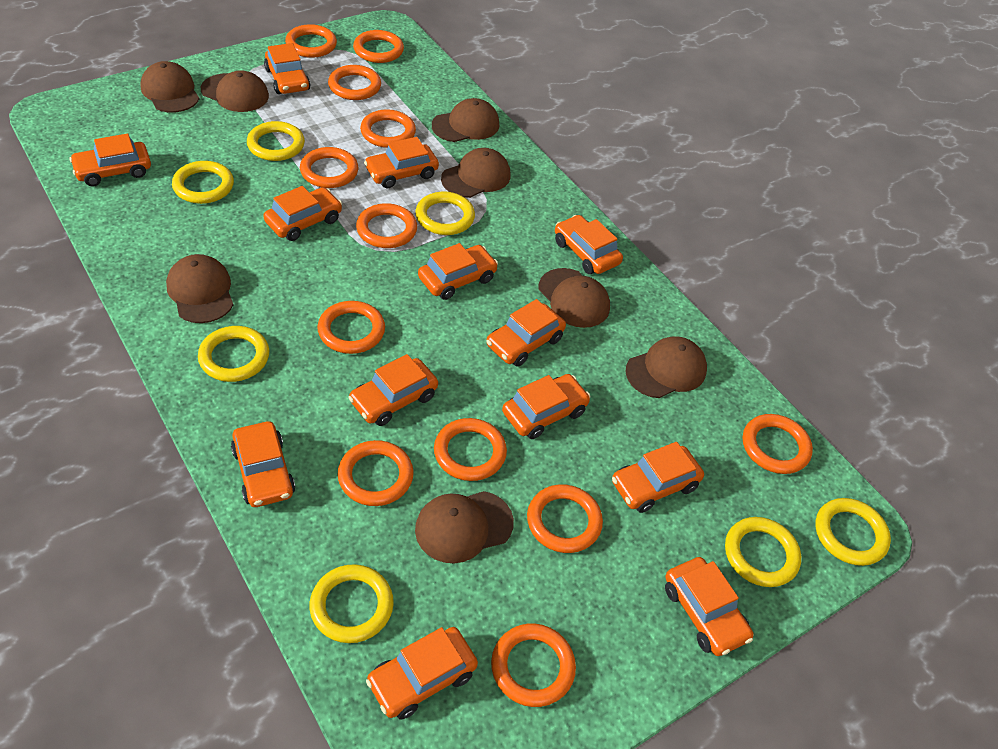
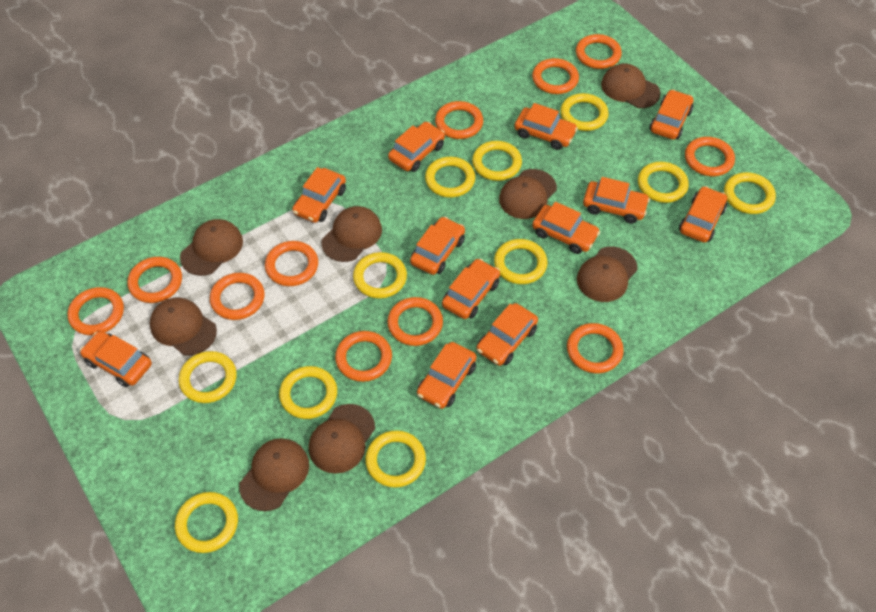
orange car: 13 -> 12
orange ring: 12 -> 11
yellow ring: 7 -> 11

